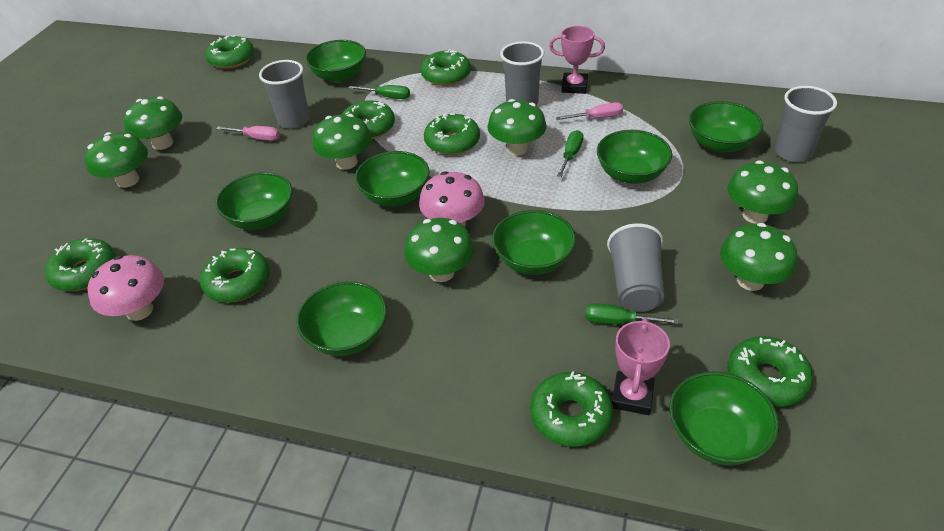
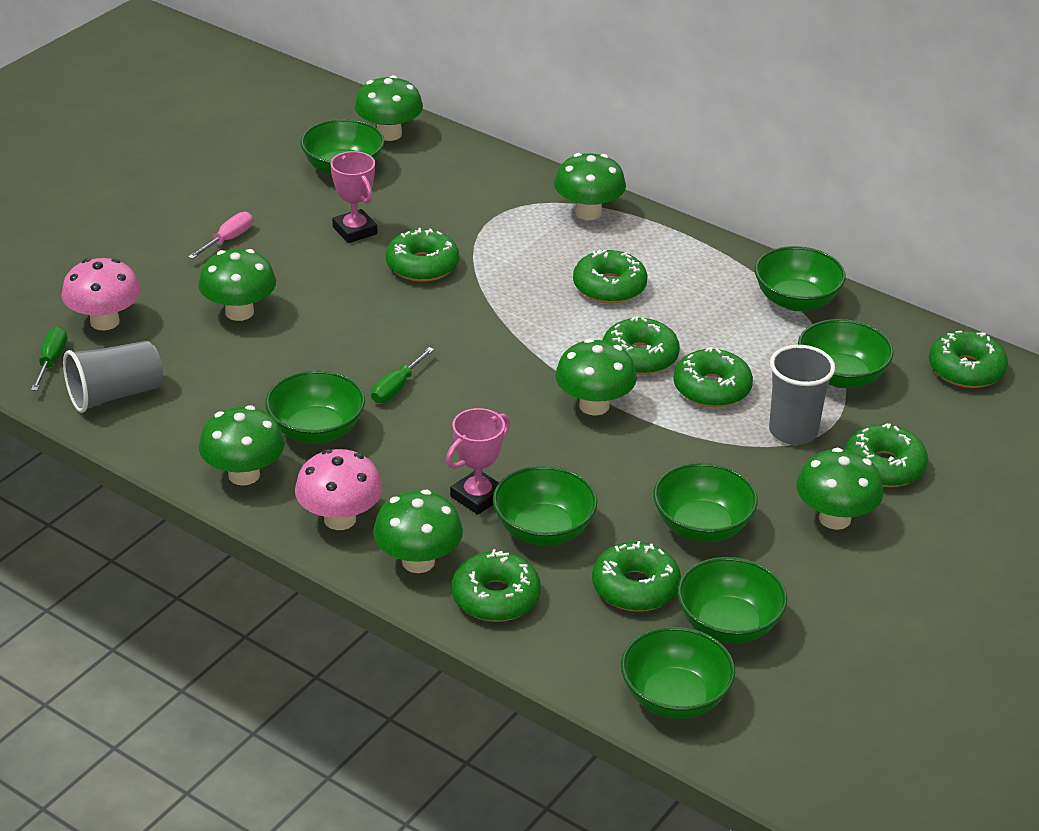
green screwdriver: 3 -> 2
grey cup: 4 -> 2
pink screwdriver: 2 -> 1

